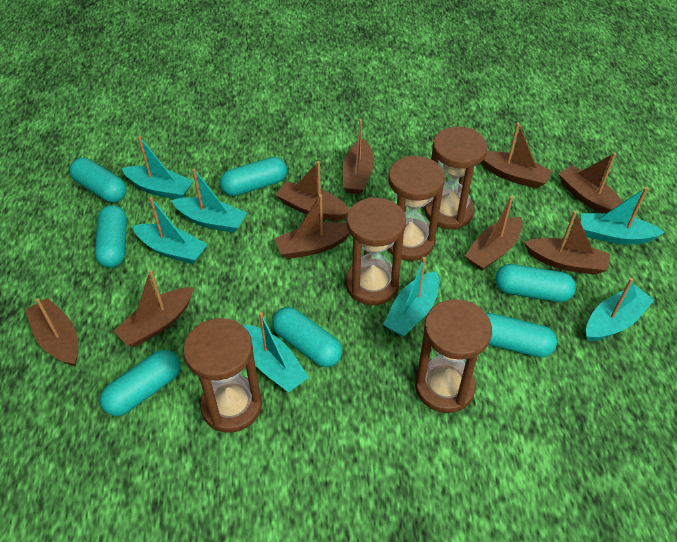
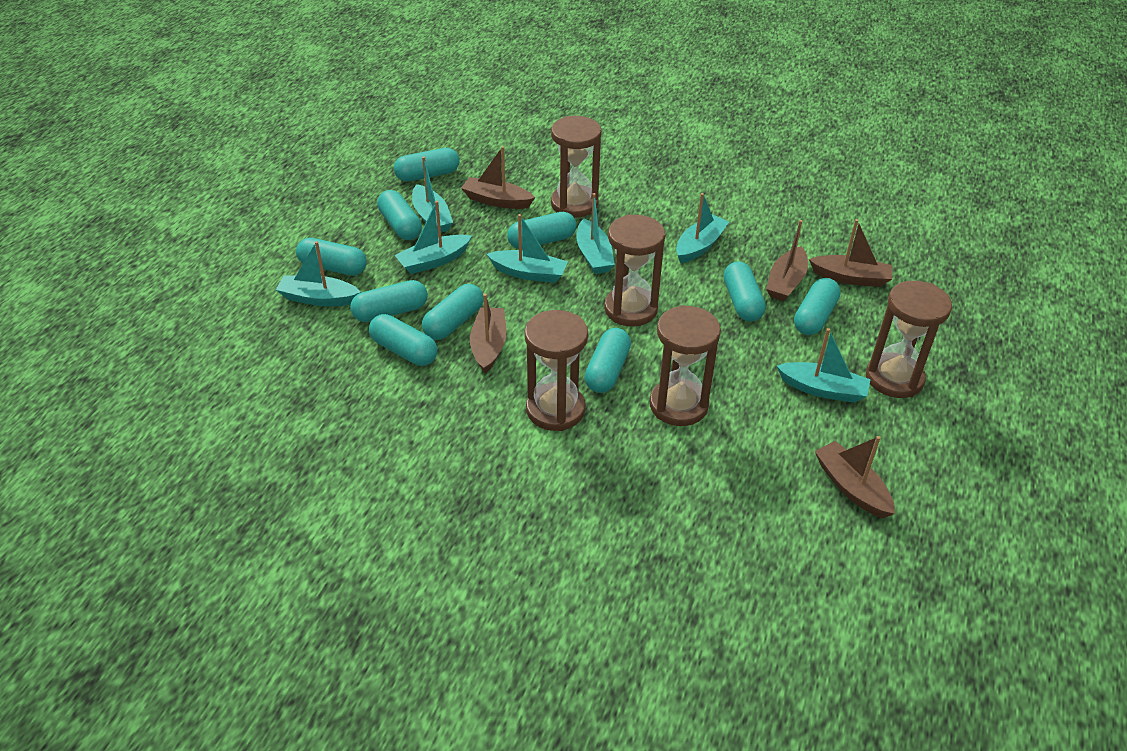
brown boat: 9 -> 5
turquoise capsule: 7 -> 10

